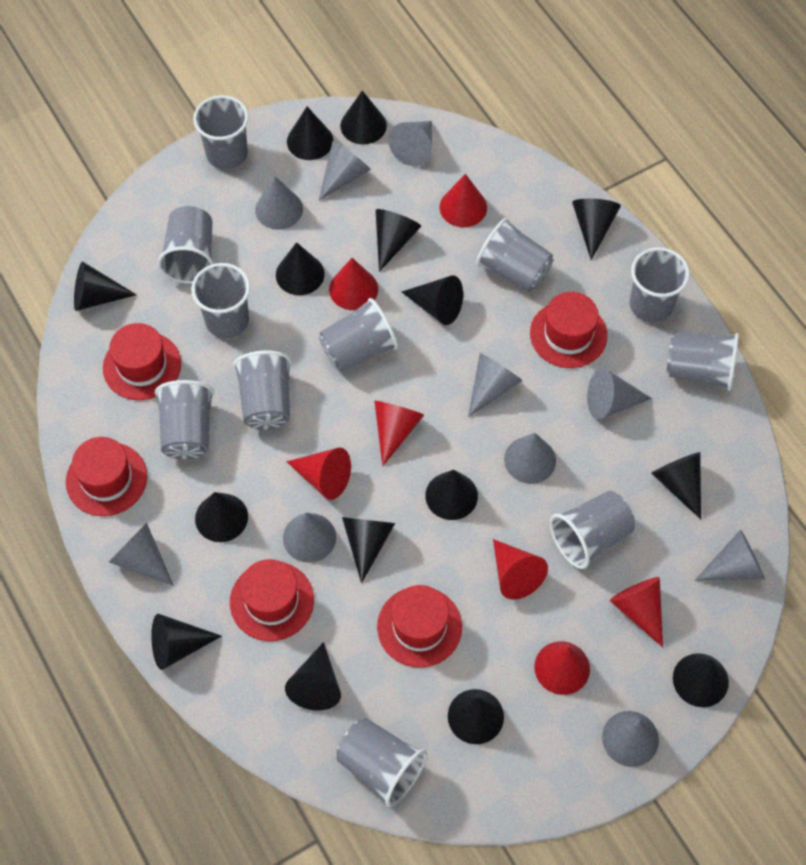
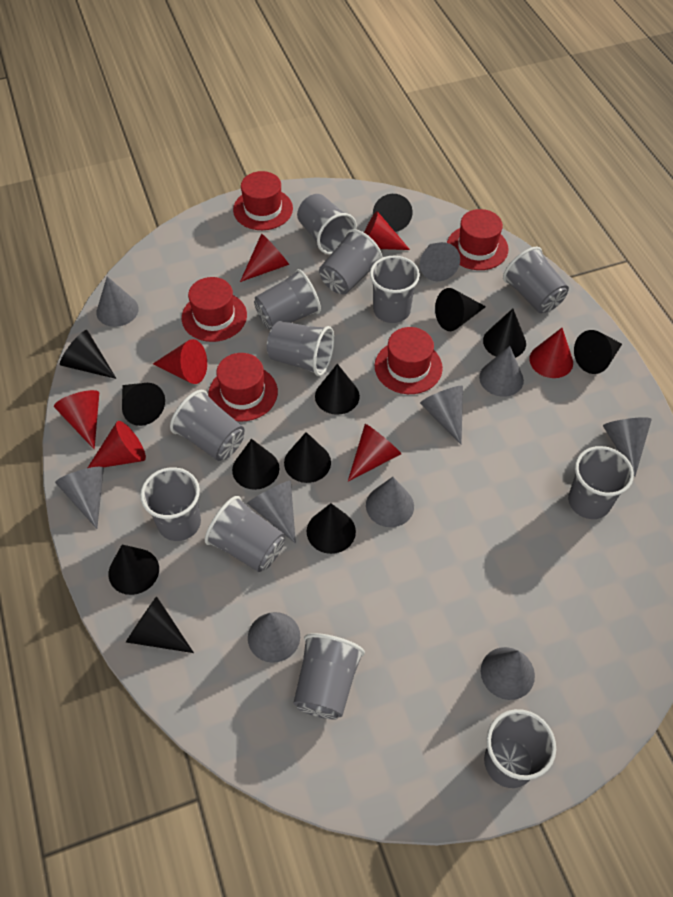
black cone: 15 -> 12
grey cup: 11 -> 12

